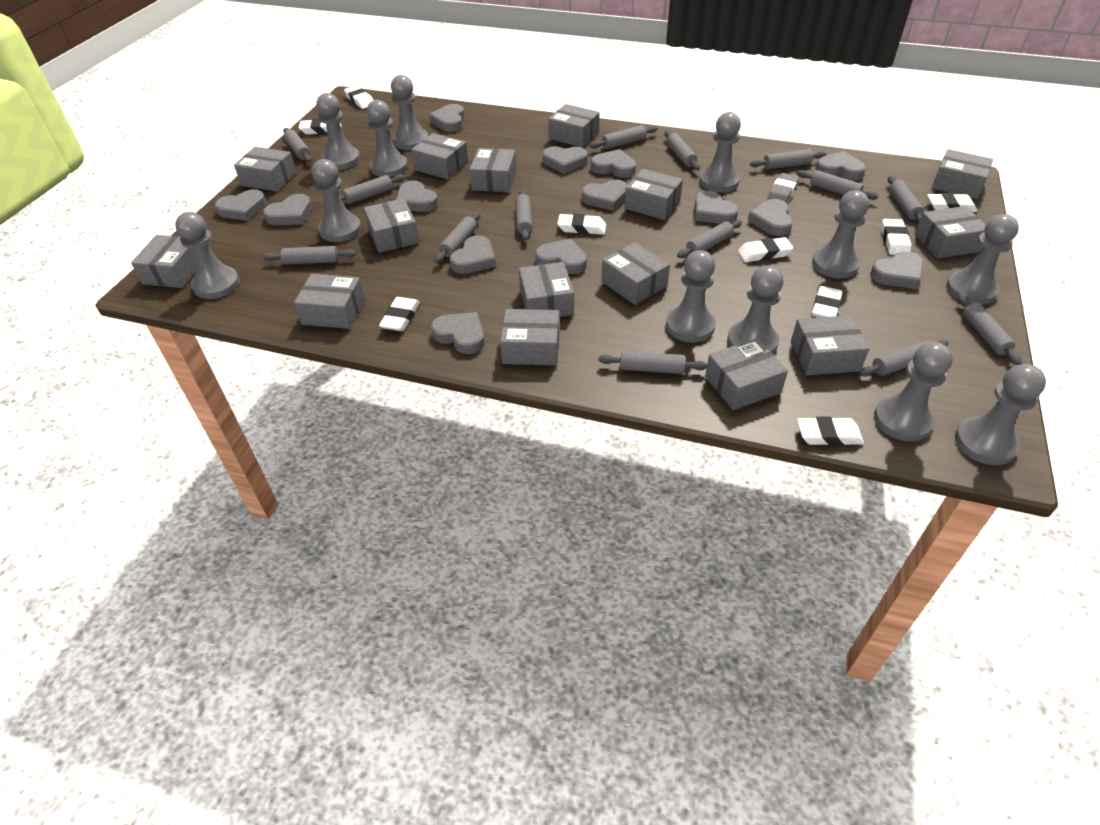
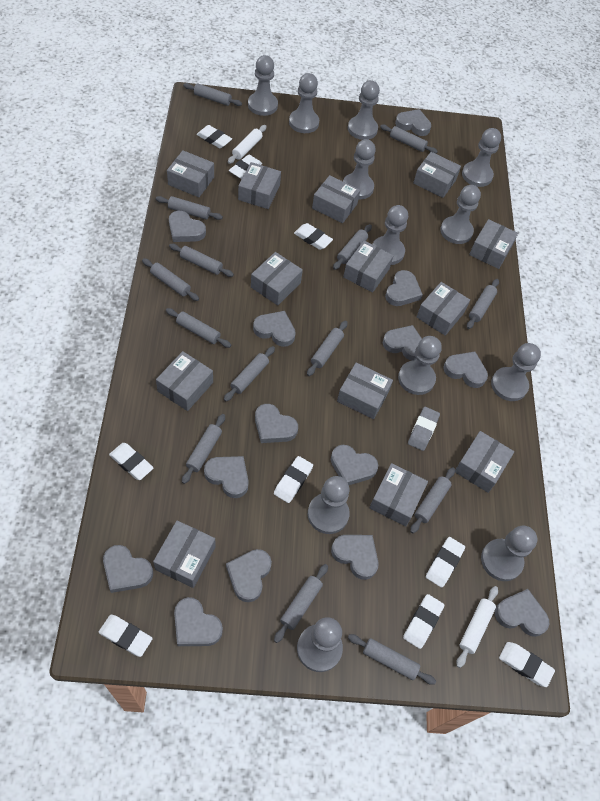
grey box: 15 -> 13
white rolling pin: 0 -> 2

